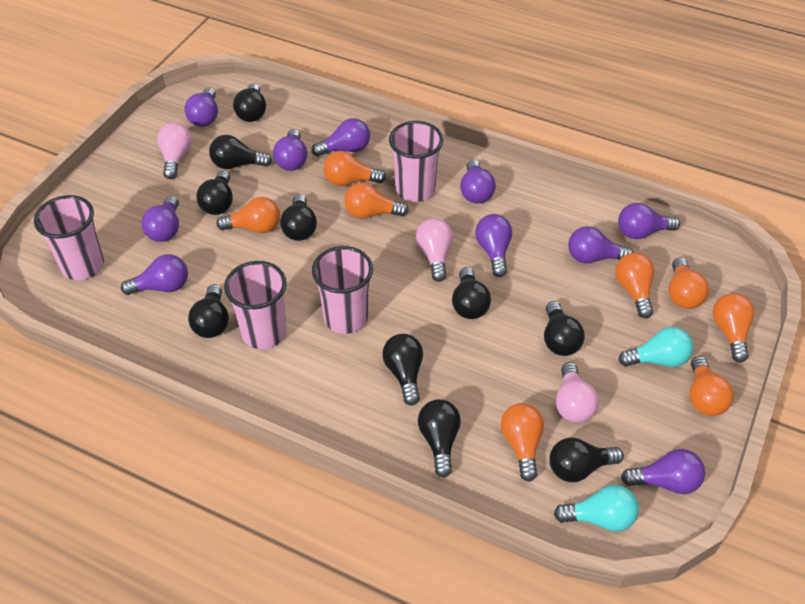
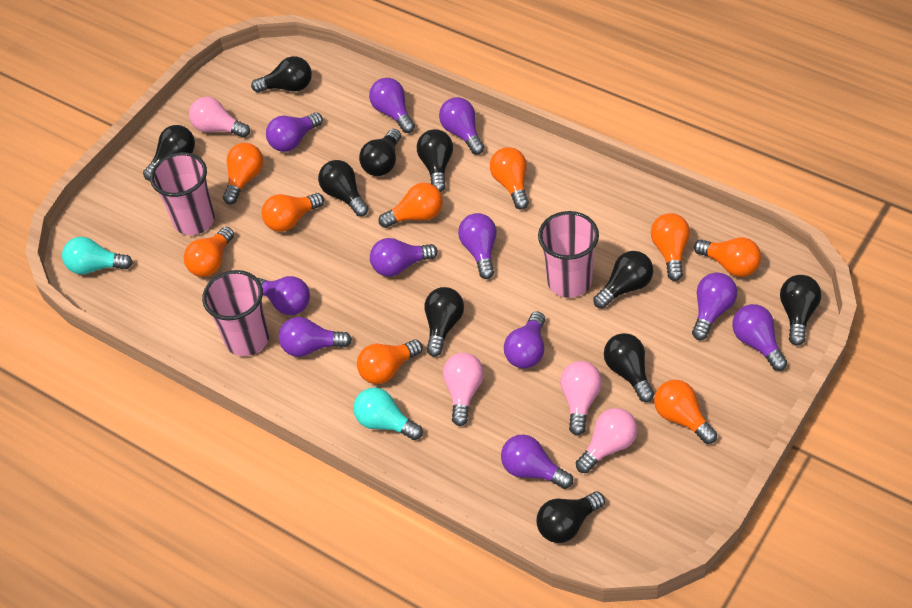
orange light bulb: 8 -> 9
pink cup: 4 -> 3
pink light bulb: 3 -> 4
purple light bulb: 10 -> 11

